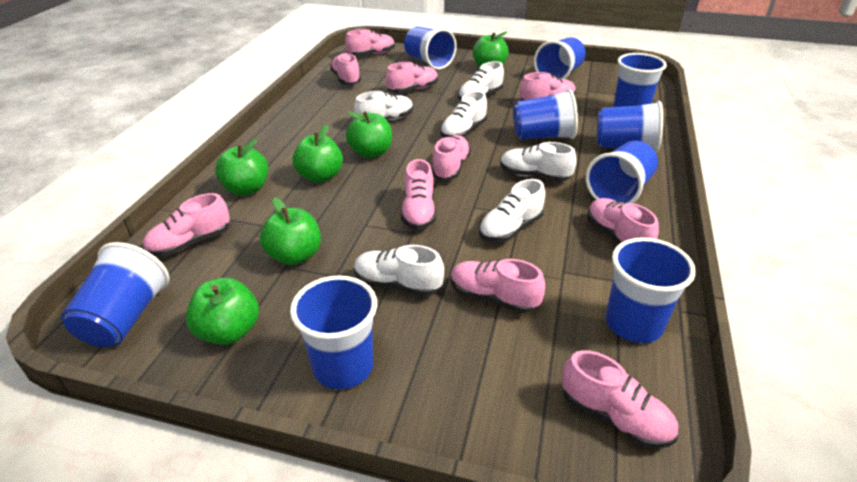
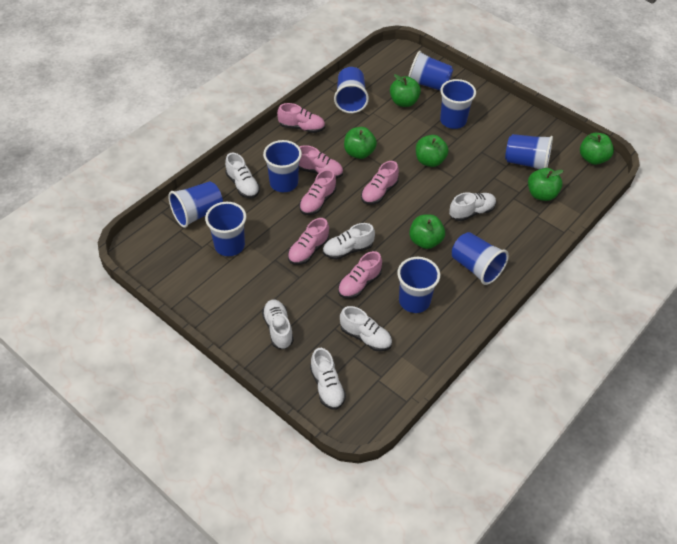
pink shoe: 10 -> 6

